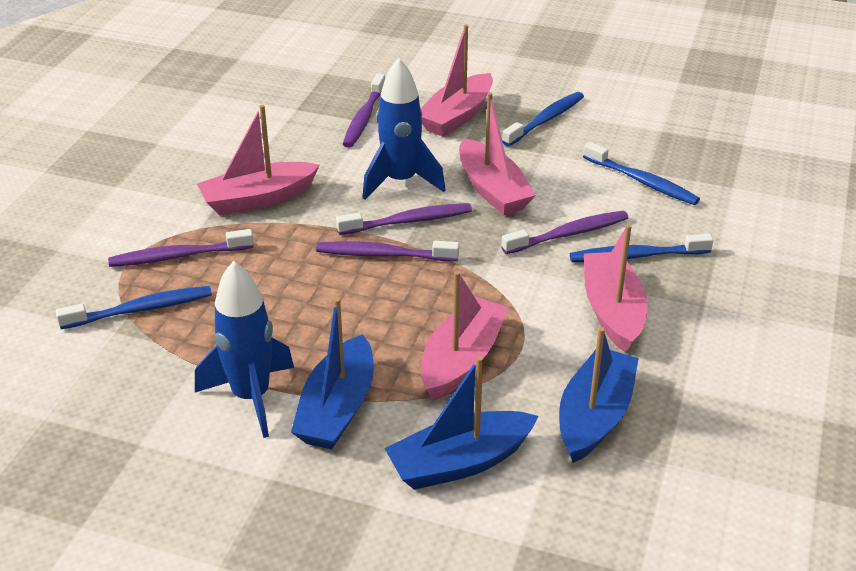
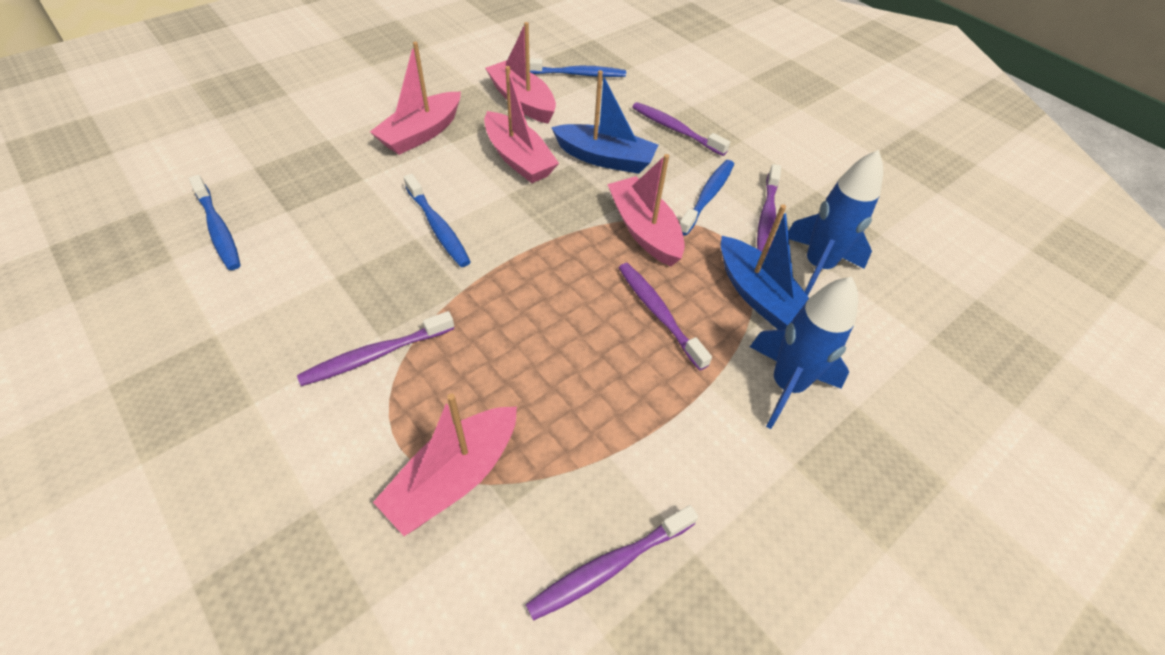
blue boat: 3 -> 2

